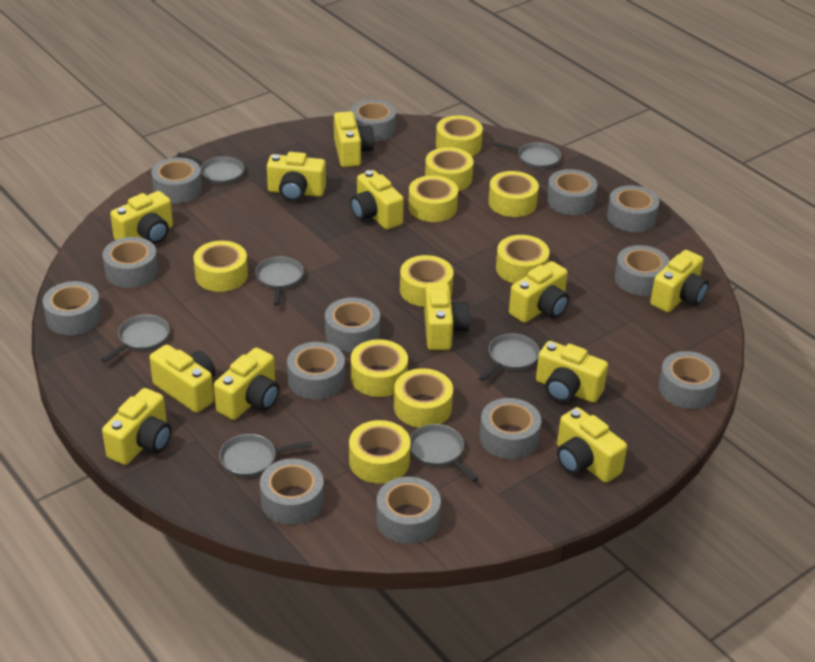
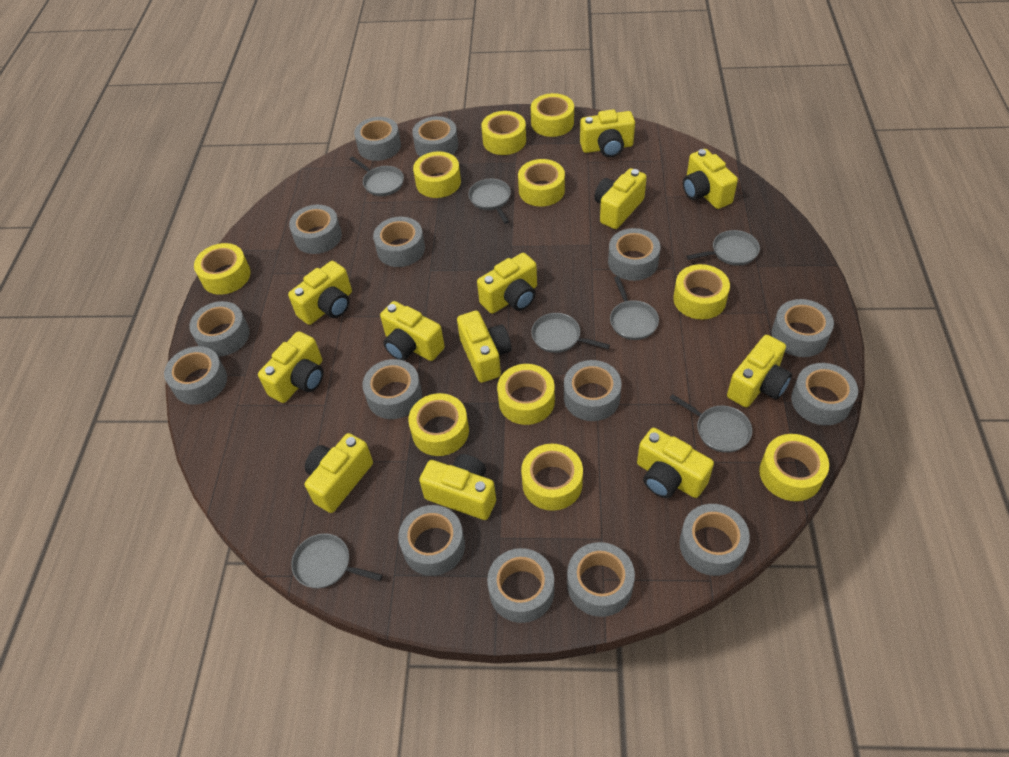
grey tape: 13 -> 15

